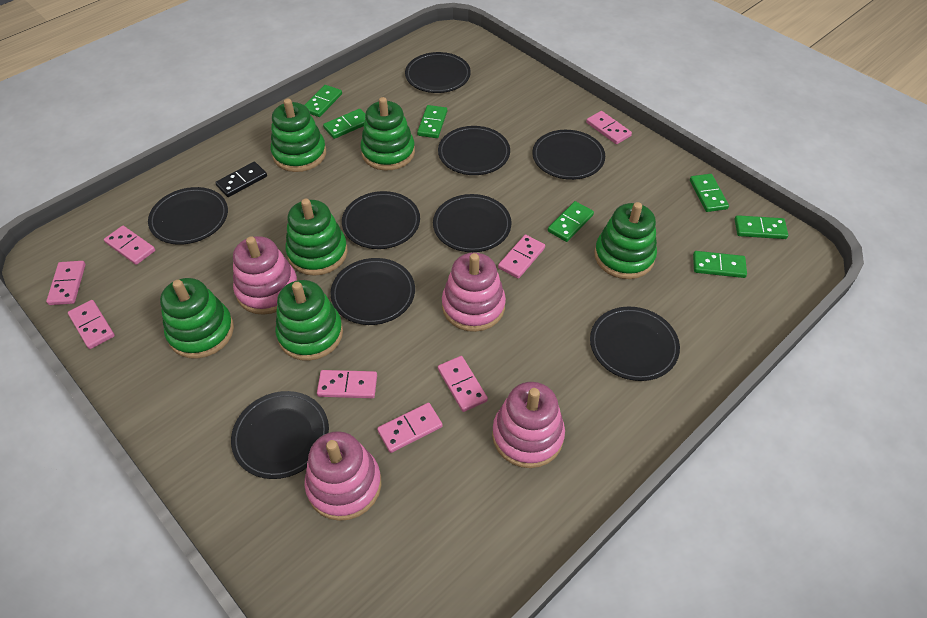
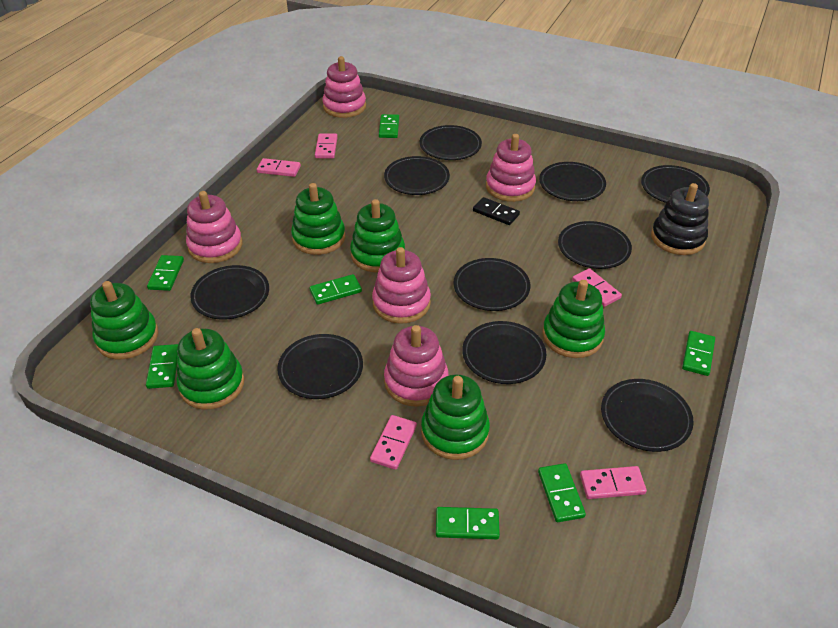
black plate: 9 -> 10
black stacking toy: 0 -> 1
pink domino: 8 -> 5
pink stacking toy: 4 -> 5

